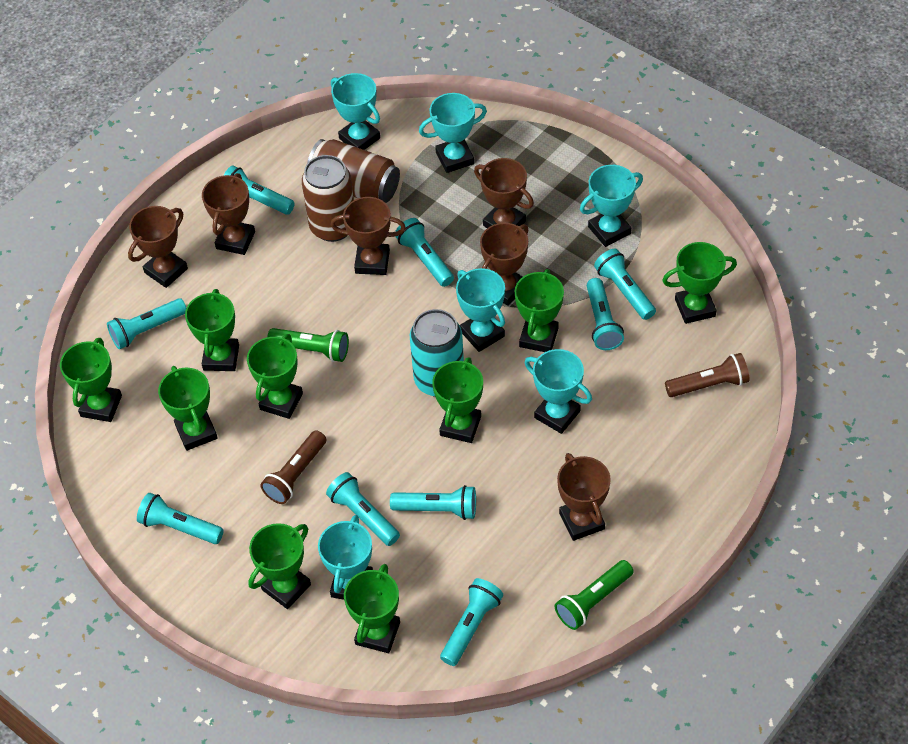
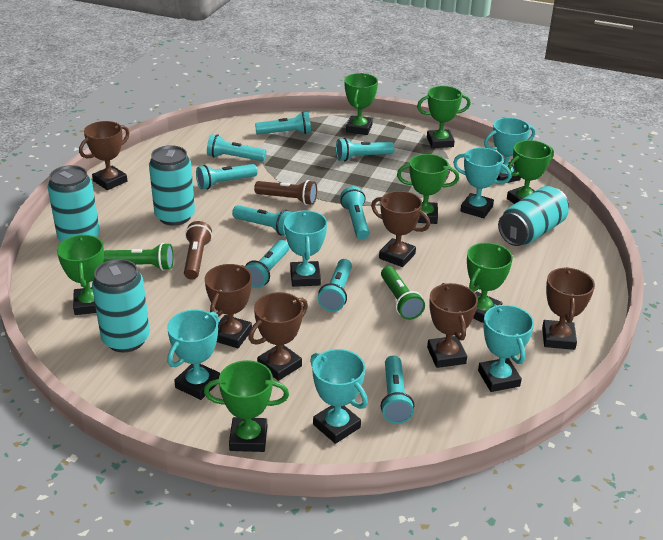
brown can: 2 -> 0
green trophy: 9 -> 7
turquoise can: 1 -> 4

